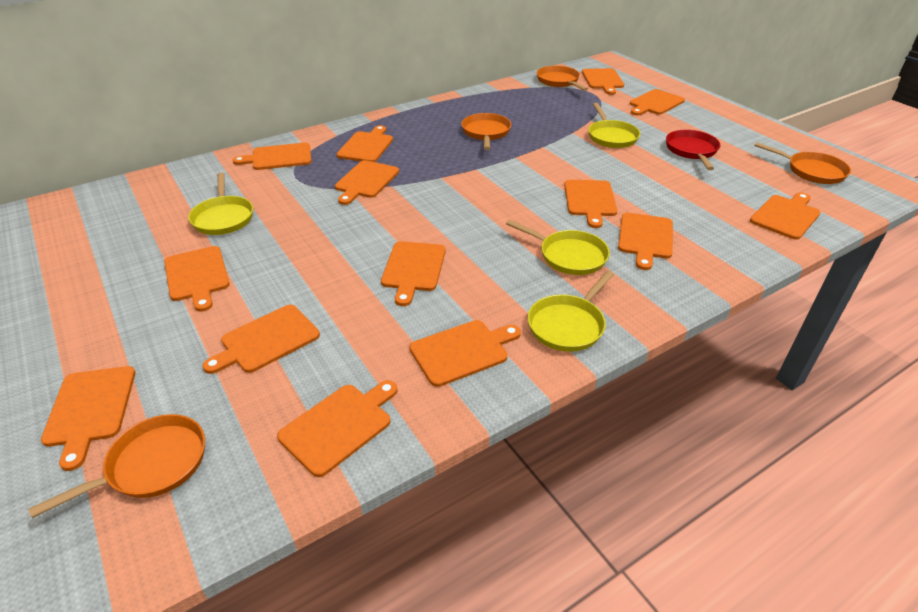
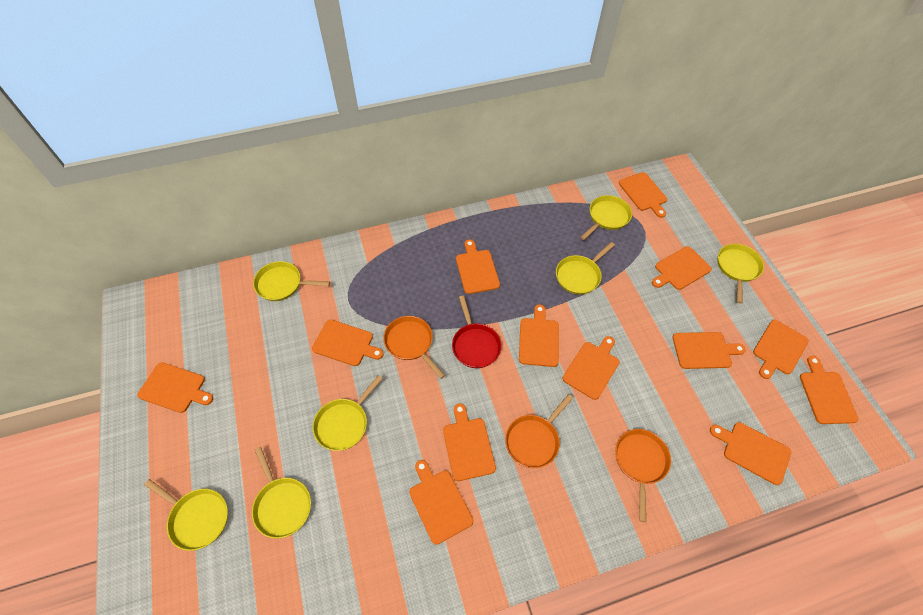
orange cutting board: 14 -> 13
orange pan: 4 -> 3
yellow pan: 4 -> 7

